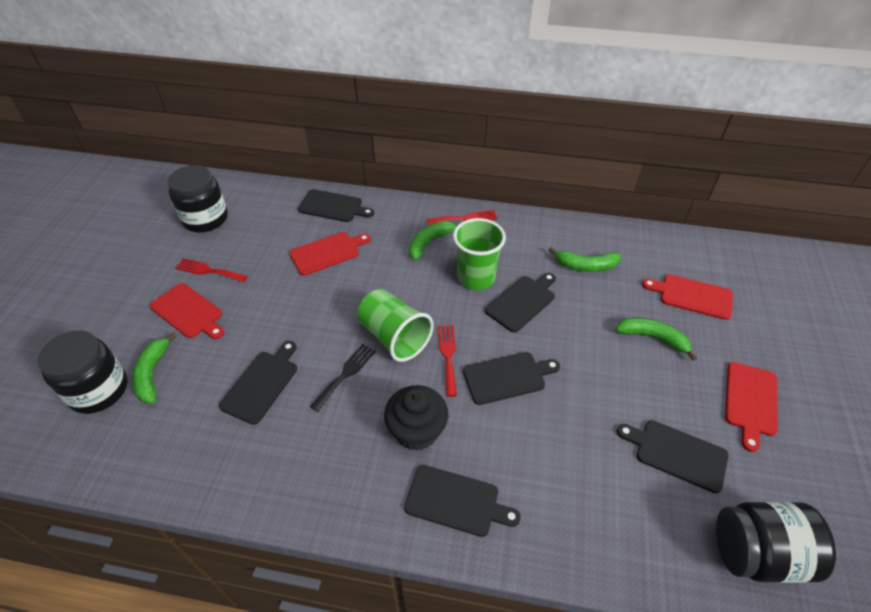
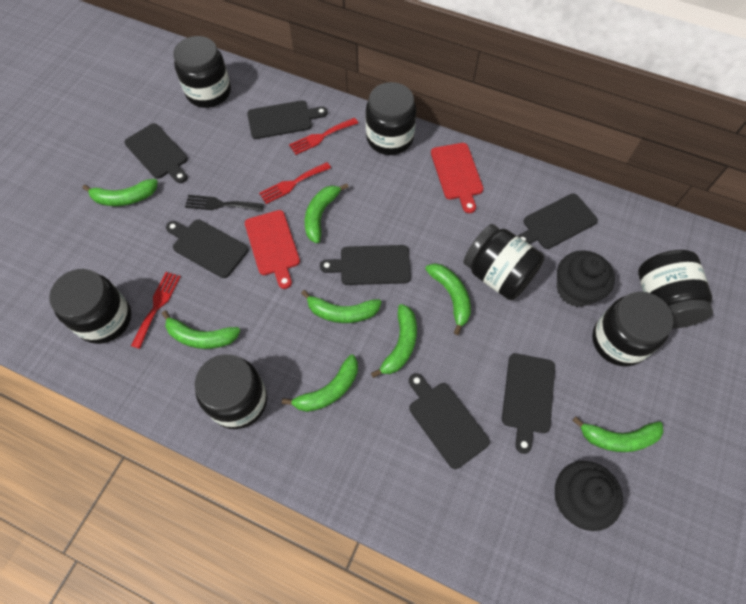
black cupcake: 1 -> 2
black cutting board: 6 -> 7
black jar: 3 -> 7
green banana: 4 -> 8
green cup: 2 -> 0
red cutting board: 4 -> 2

